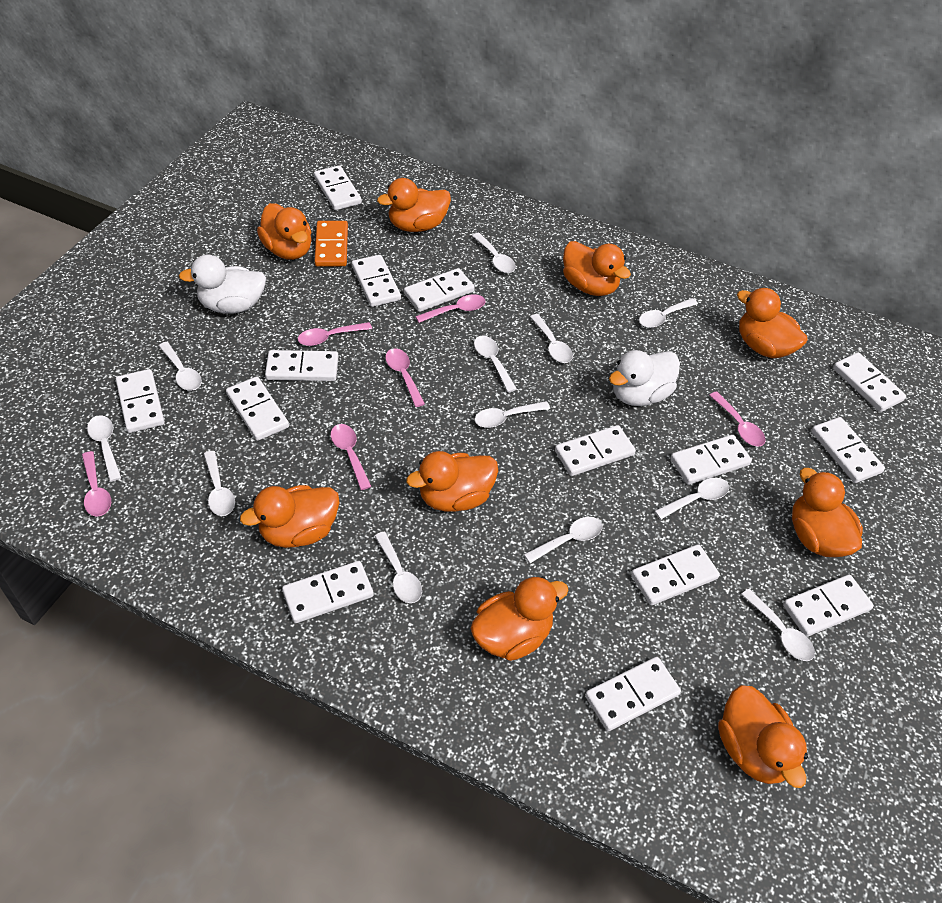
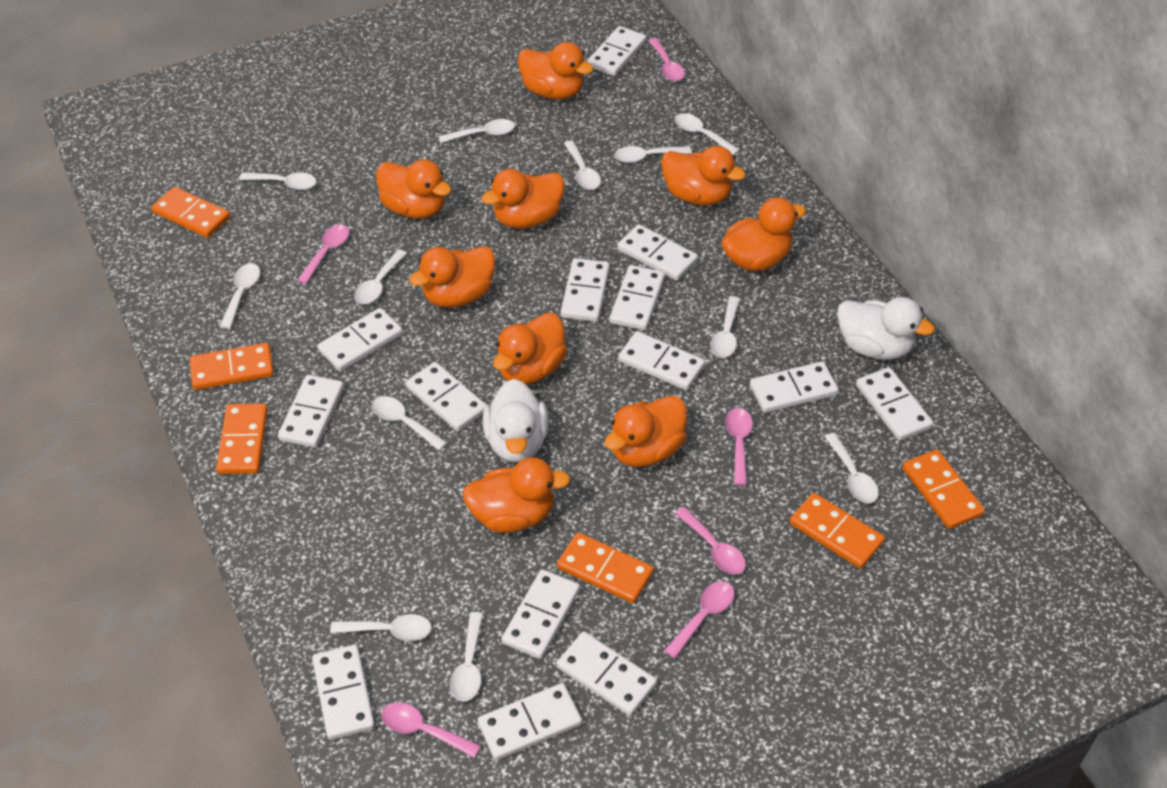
orange domino: 1 -> 6

